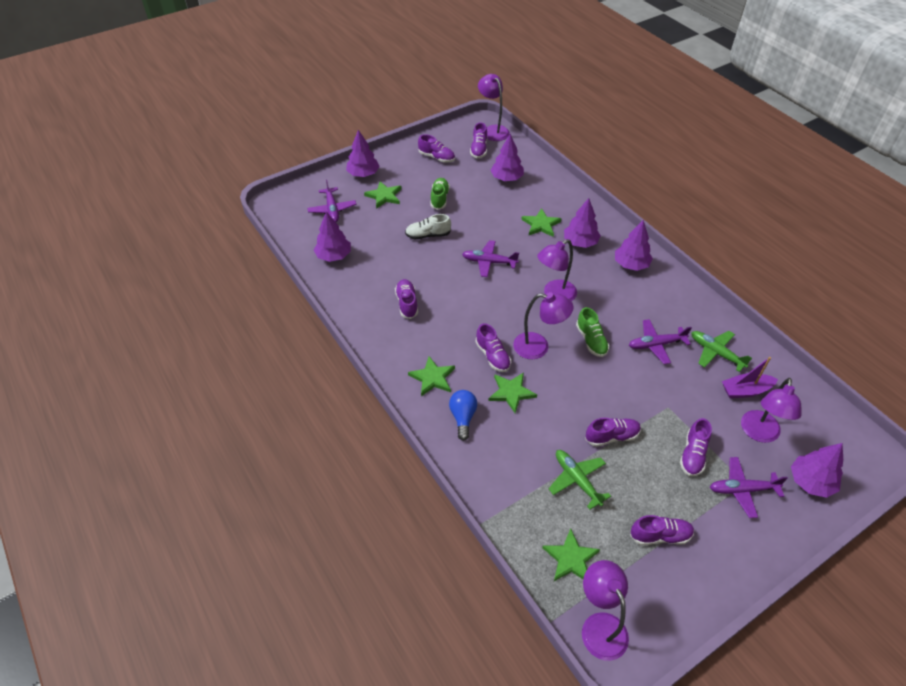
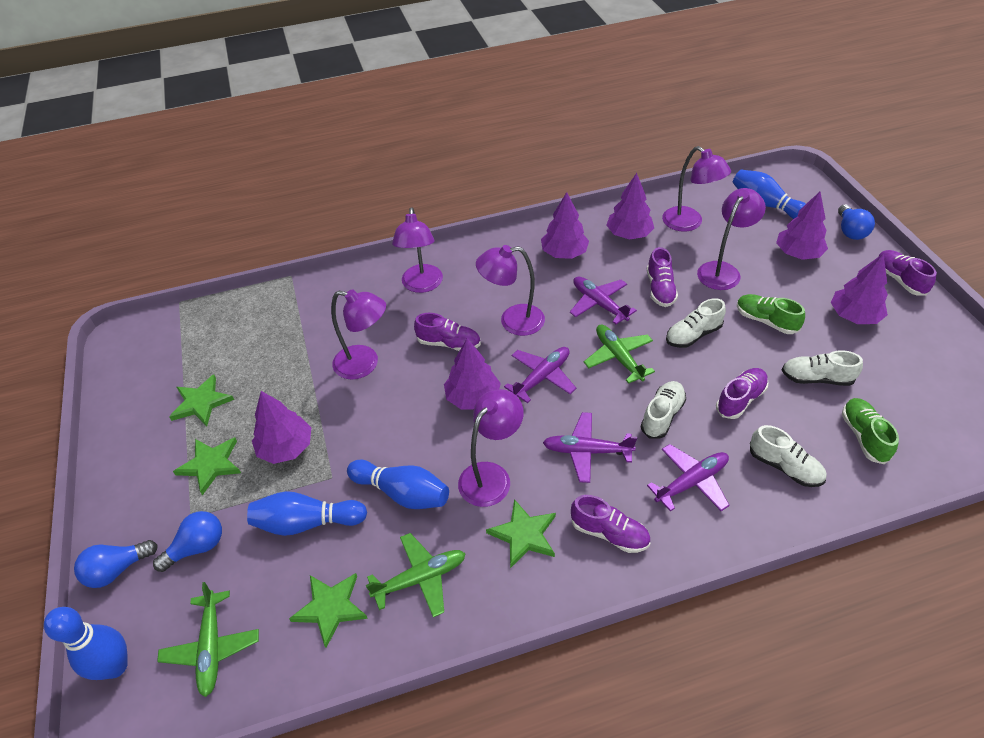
blue bowling pin: 0 -> 4
blue light bulb: 1 -> 3
green plane: 2 -> 3
green star: 5 -> 4
purple boat: 1 -> 0
purple lamp: 5 -> 6
purple shoe: 7 -> 5
white shoe: 1 -> 4

